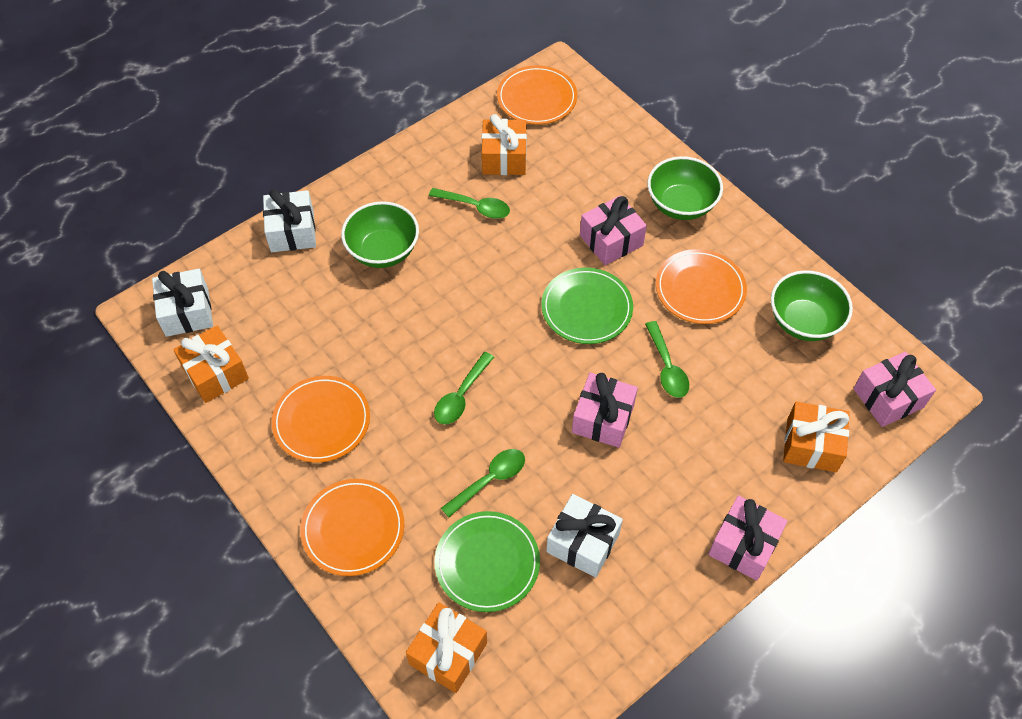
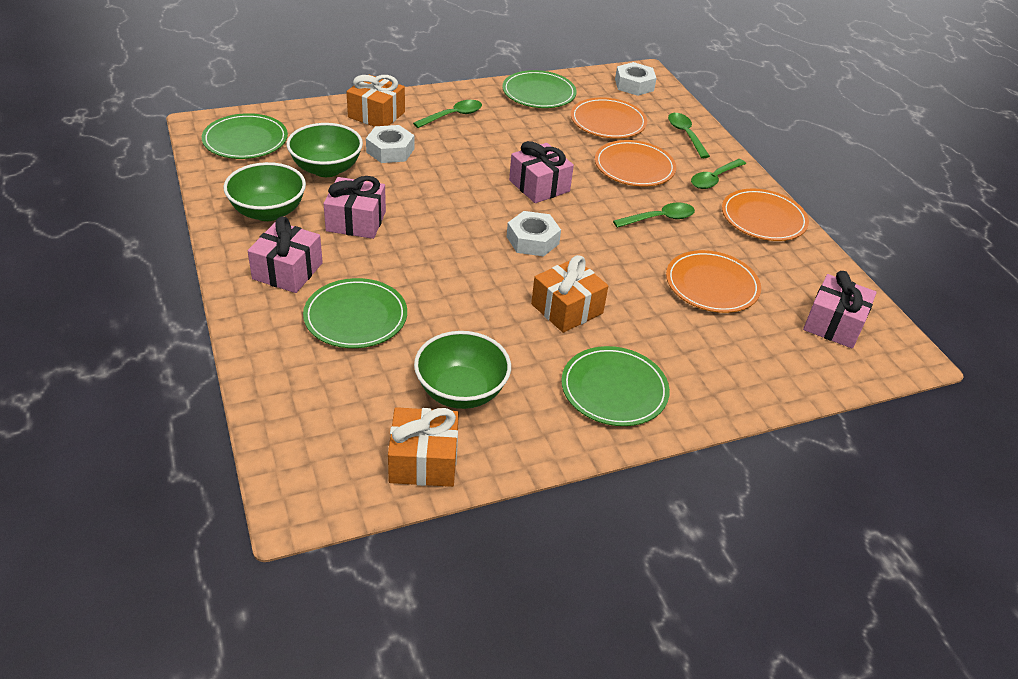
green plate: 2 -> 4
orange gift: 4 -> 3
white gift: 3 -> 0
white nut: 0 -> 3

